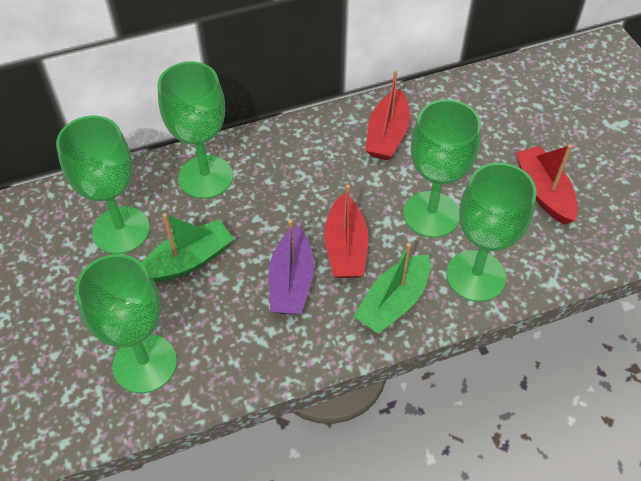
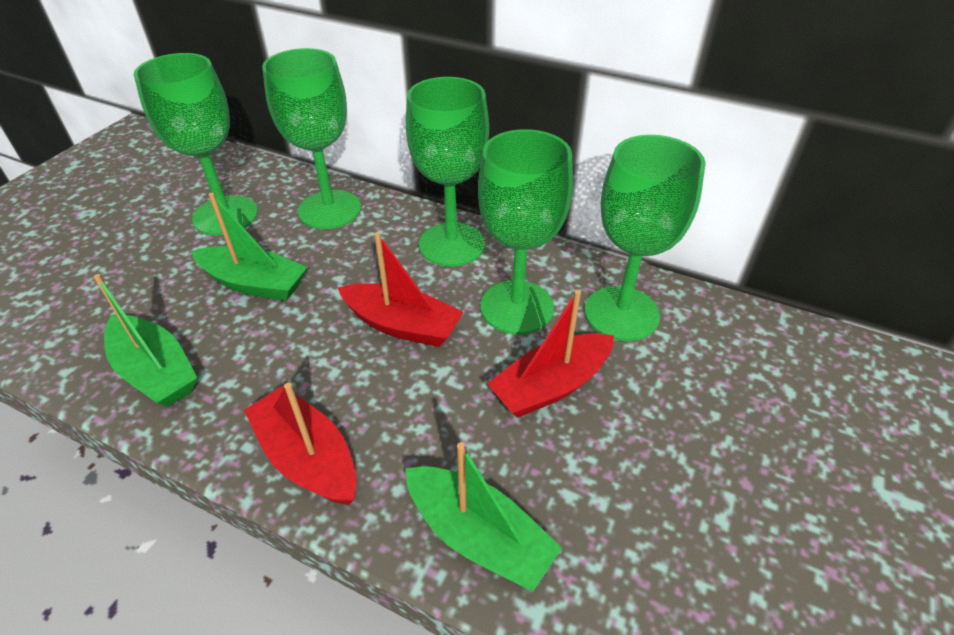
green boat: 2 -> 3
purple boat: 1 -> 0

